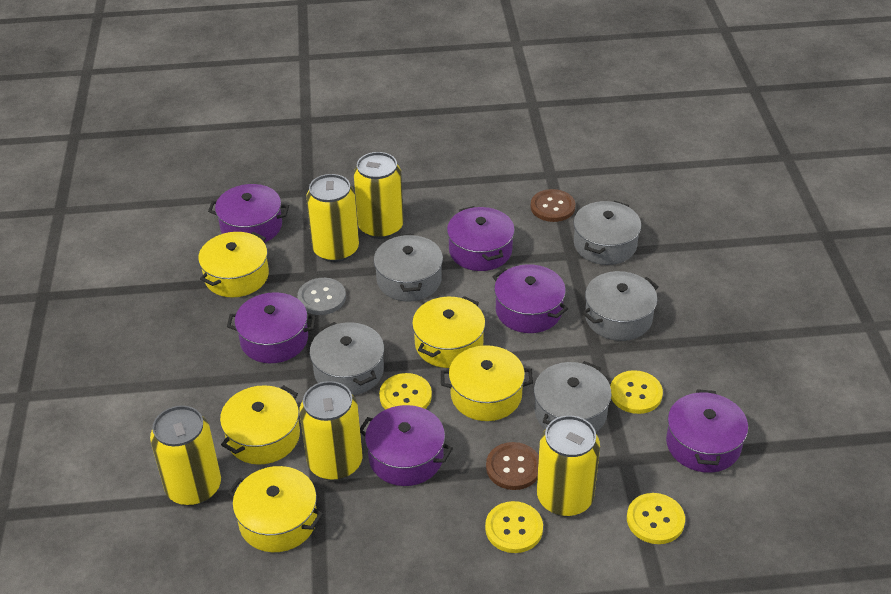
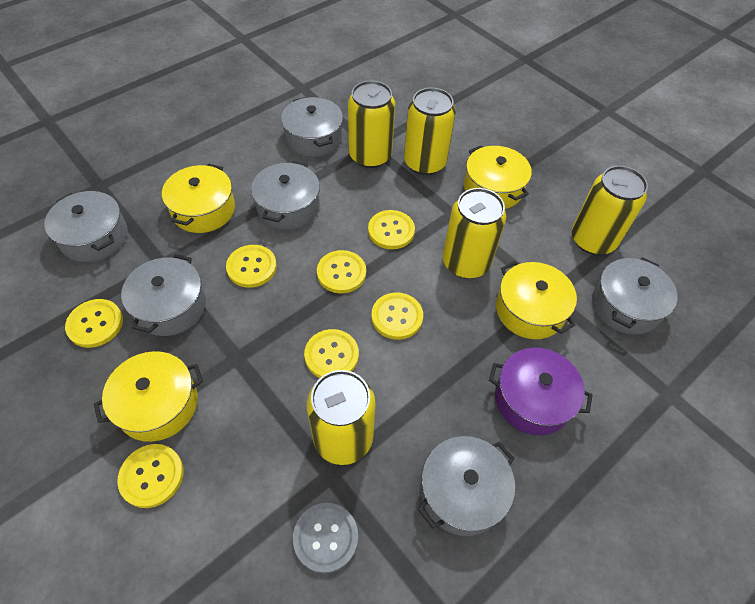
brown button: 2 -> 0
grey pot: 5 -> 6
purple pot: 6 -> 1
yellow button: 4 -> 7
yellow pot: 5 -> 4

